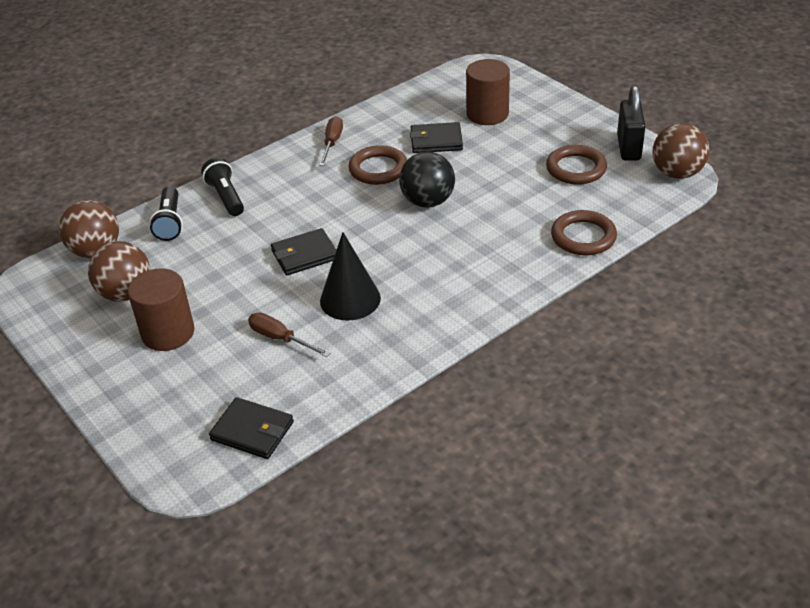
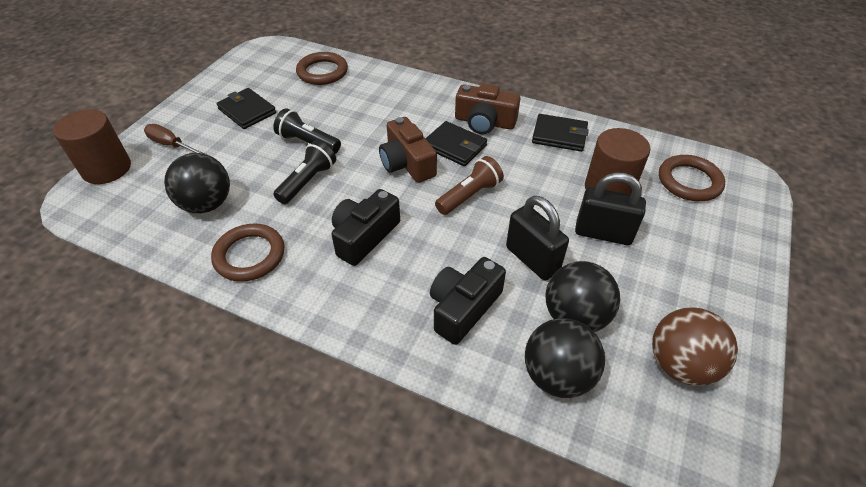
black ball: 1 -> 3
black camera: 0 -> 2
black cone: 1 -> 0
black padlock: 1 -> 2
brown ball: 3 -> 1
brown camera: 0 -> 2
brown flashlight: 0 -> 1
brown screwdriver: 2 -> 1

